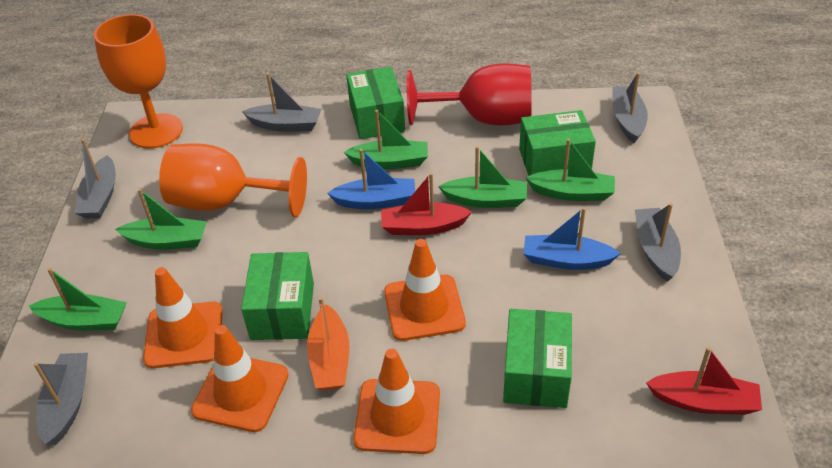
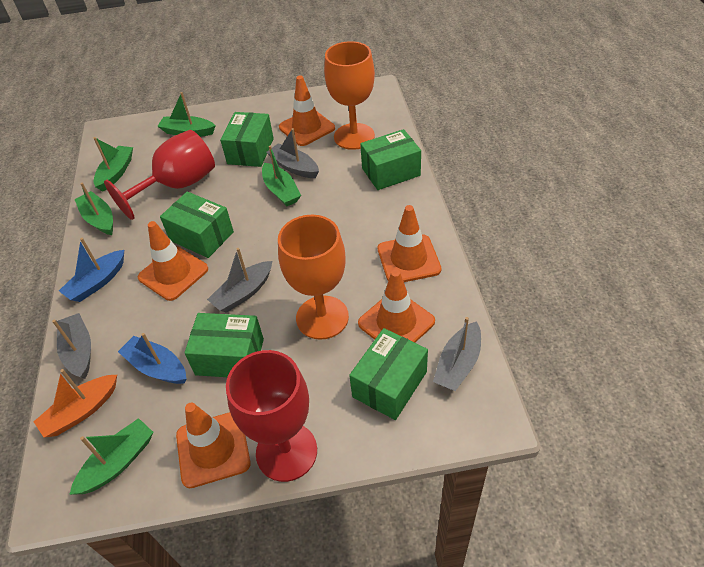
green box: 4 -> 5
grey boat: 5 -> 4
orange traffic cone: 4 -> 5
red boat: 2 -> 0
red goblet: 1 -> 2

